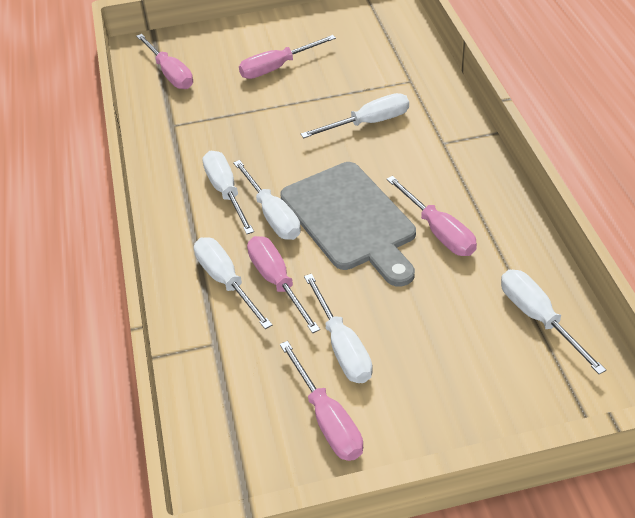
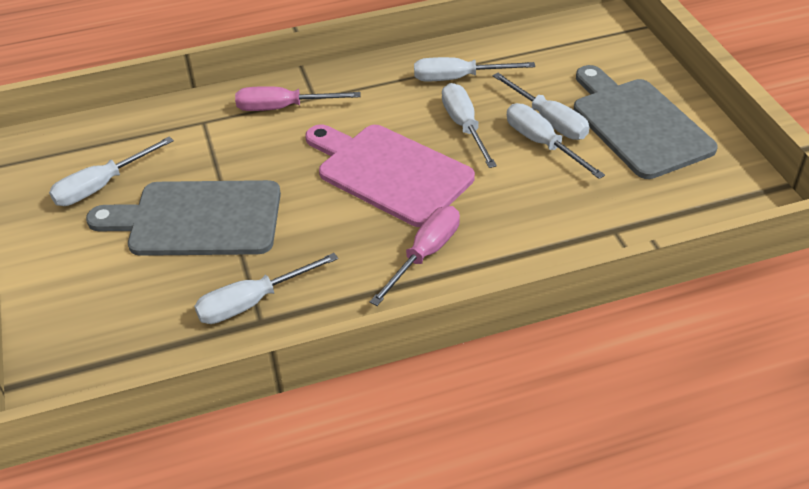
grey cutting board: 1 -> 2
pink cutting board: 0 -> 1
pink screwdriver: 5 -> 2

